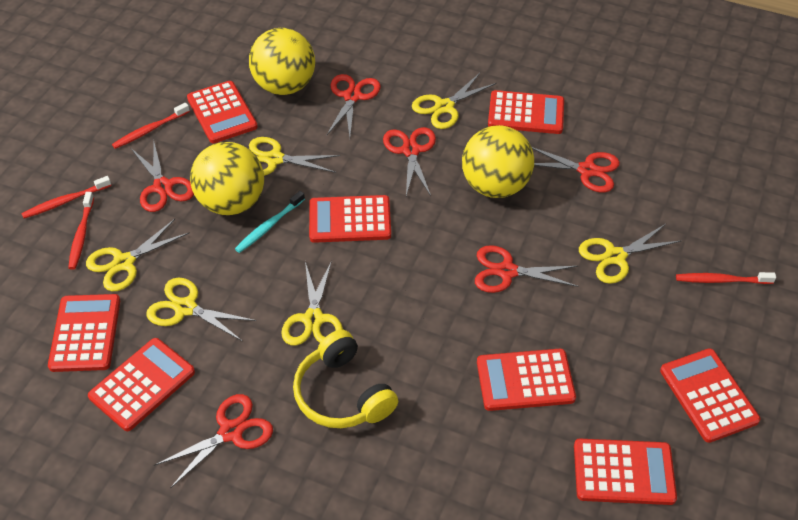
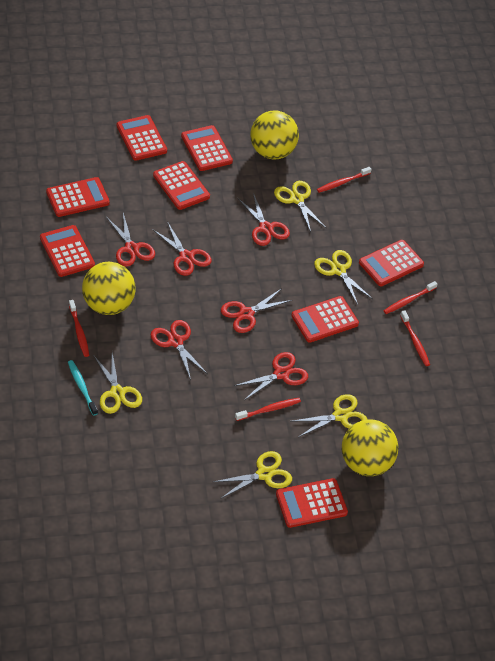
red toothbrush: 4 -> 5
yellow headphones: 1 -> 0
yellow scissors: 6 -> 5

